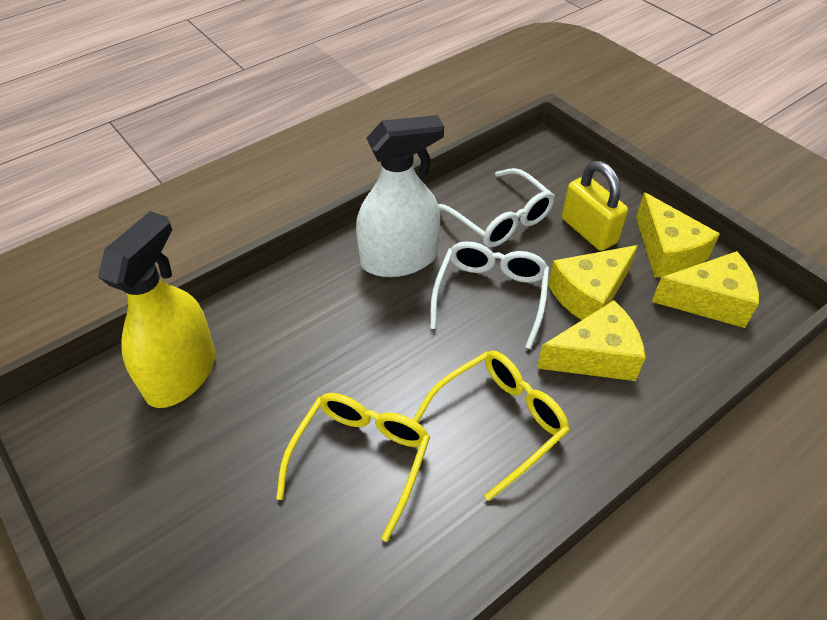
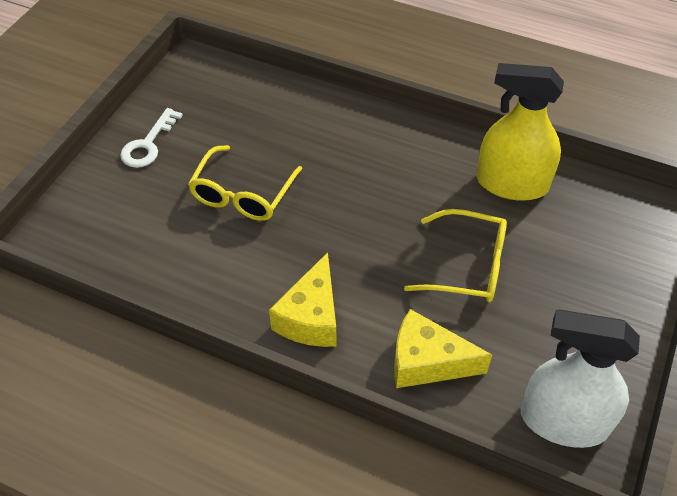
white glasses: 2 -> 0
white key: 0 -> 1
yellow cheese: 4 -> 2
yellow padlock: 1 -> 0

